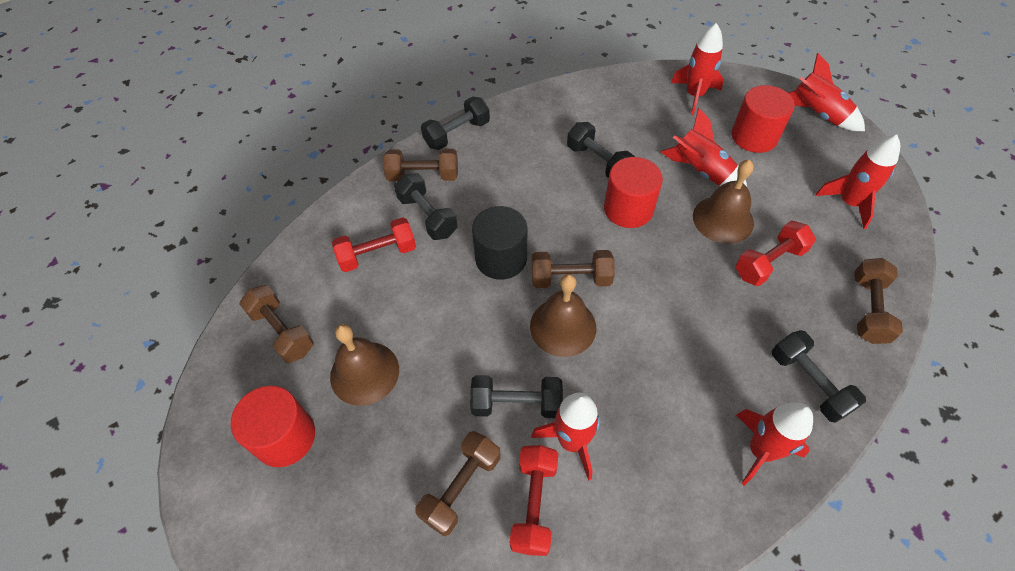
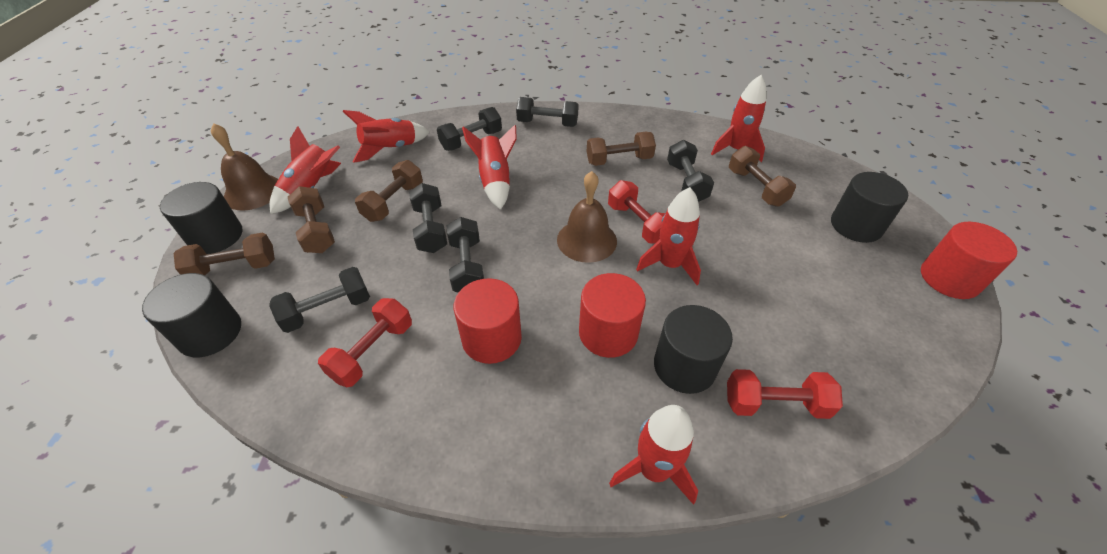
black cylinder: 1 -> 4
black dumbbell: 5 -> 6
brown bell: 3 -> 2

